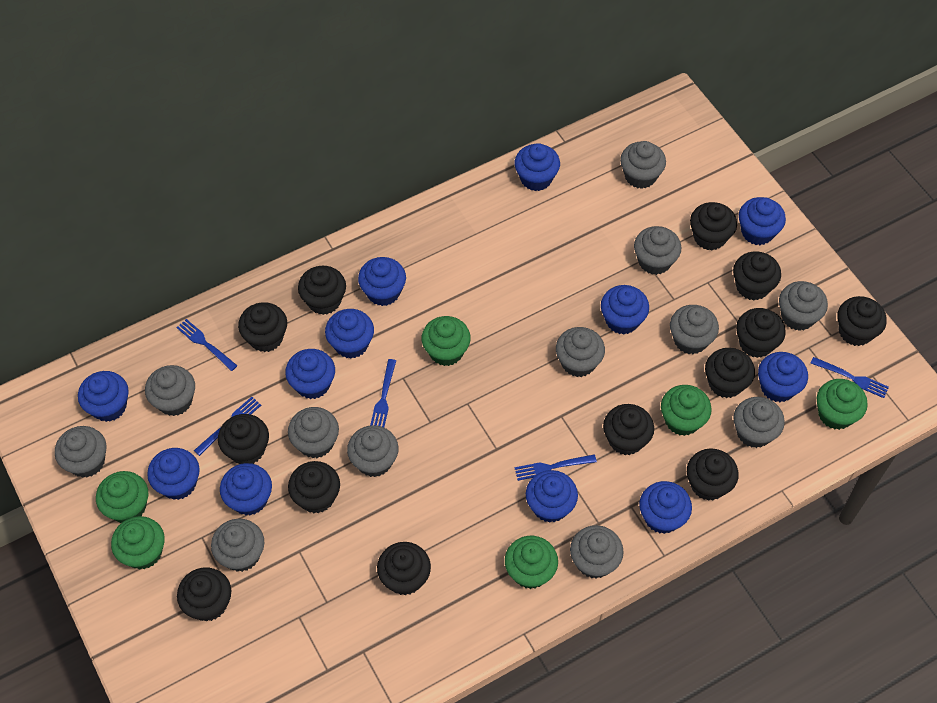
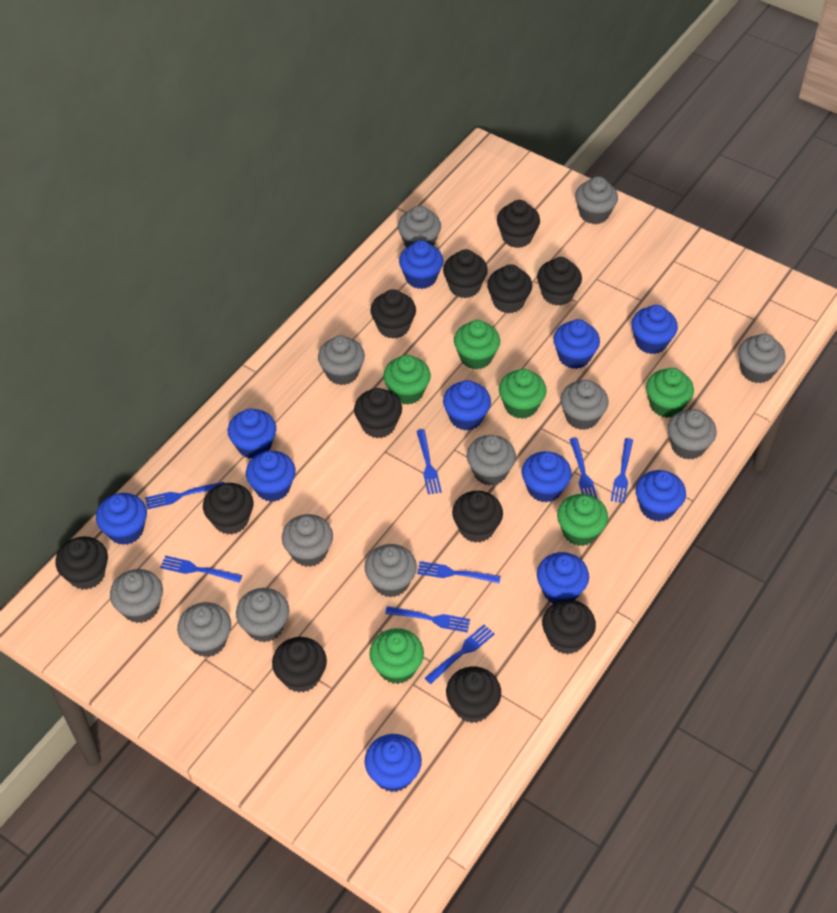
black cupcake: 13 -> 12
blue cupcake: 12 -> 11
blue fork: 5 -> 8

